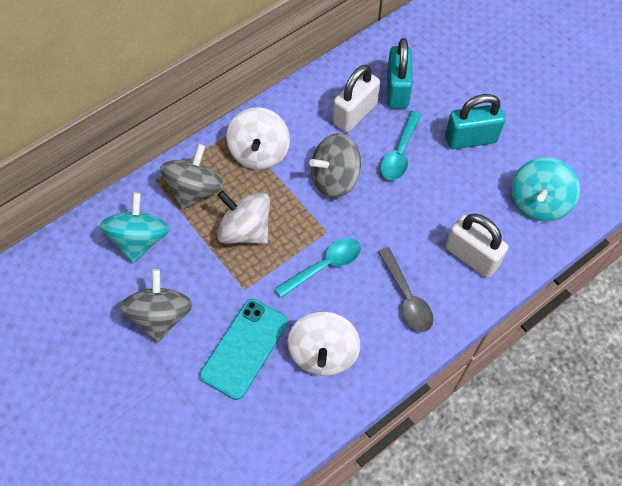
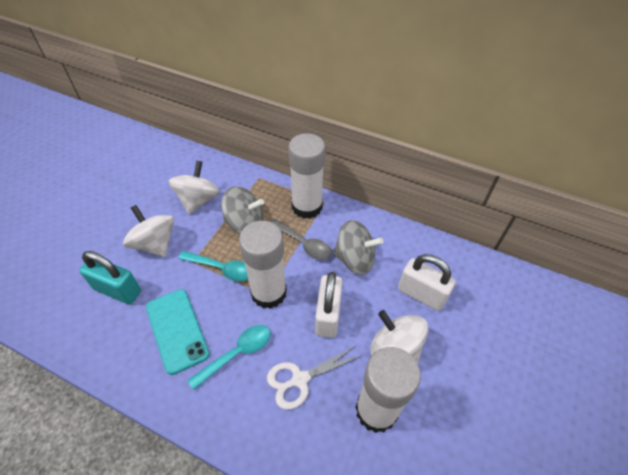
grey spinning top: 3 -> 2
turquoise padlock: 2 -> 1
turquoise spinning top: 2 -> 0
white glue stick: 0 -> 3
white scissors: 0 -> 1

